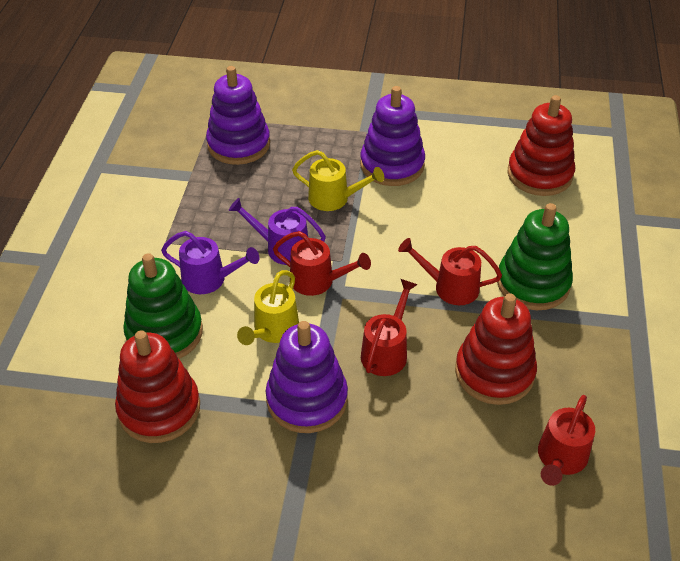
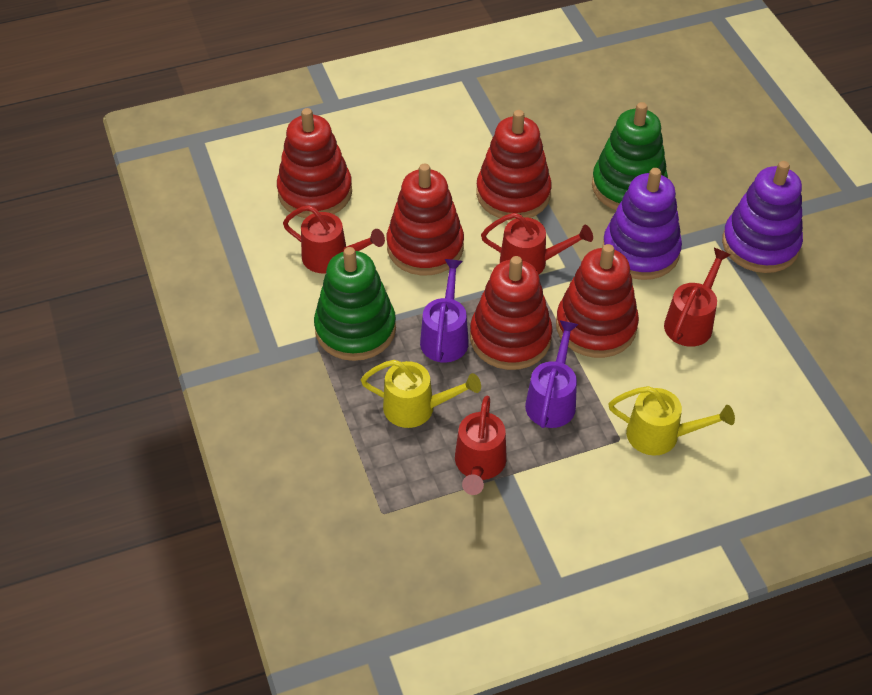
purple stacking toy: 3 -> 2
red stacking toy: 3 -> 5

